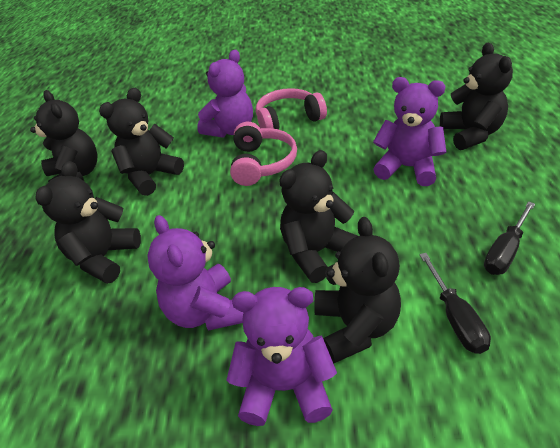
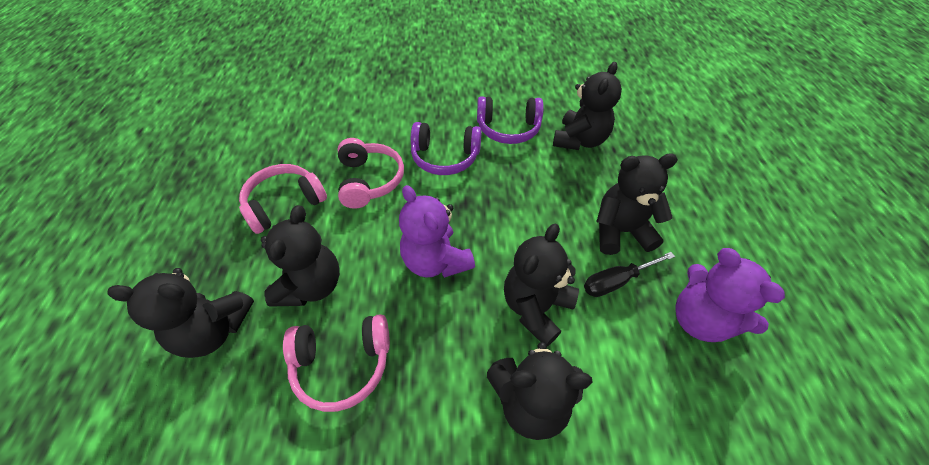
black screwdriver: 2 -> 1
pink headphones: 2 -> 3
purple headphones: 0 -> 2
purple teddy bear: 4 -> 2

